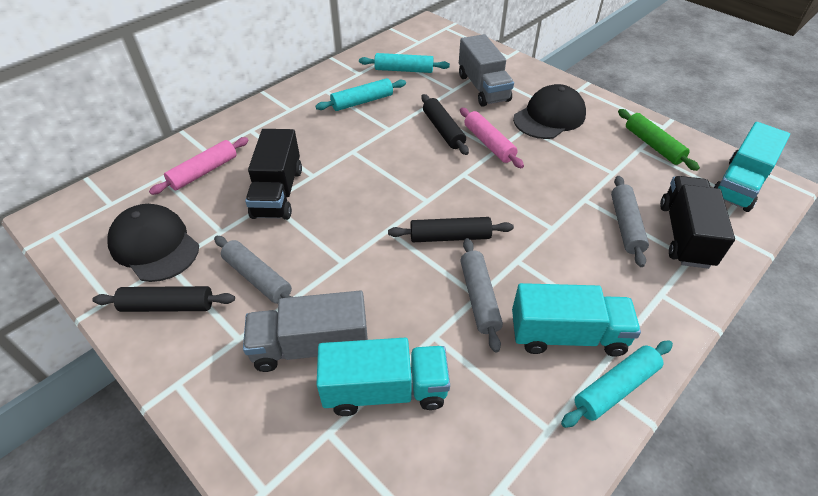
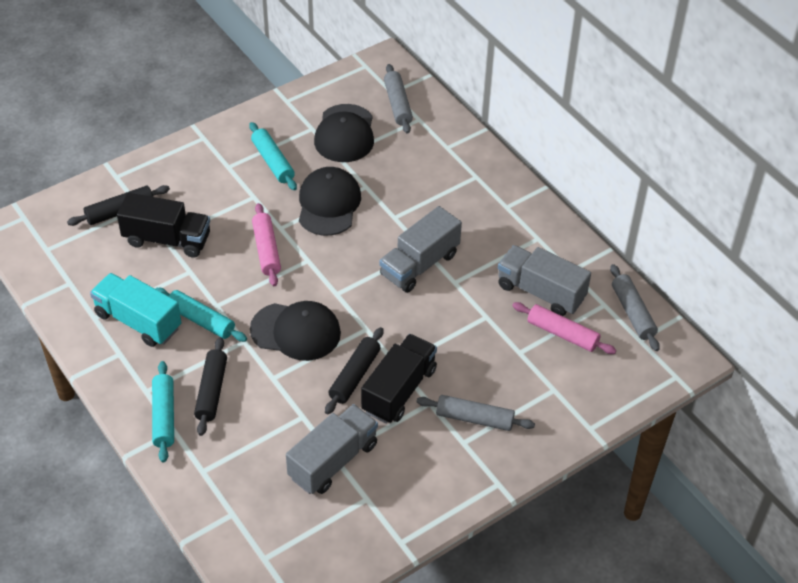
black cap: 2 -> 3
green rolling pin: 1 -> 0
grey truck: 2 -> 3
turquoise truck: 3 -> 1

